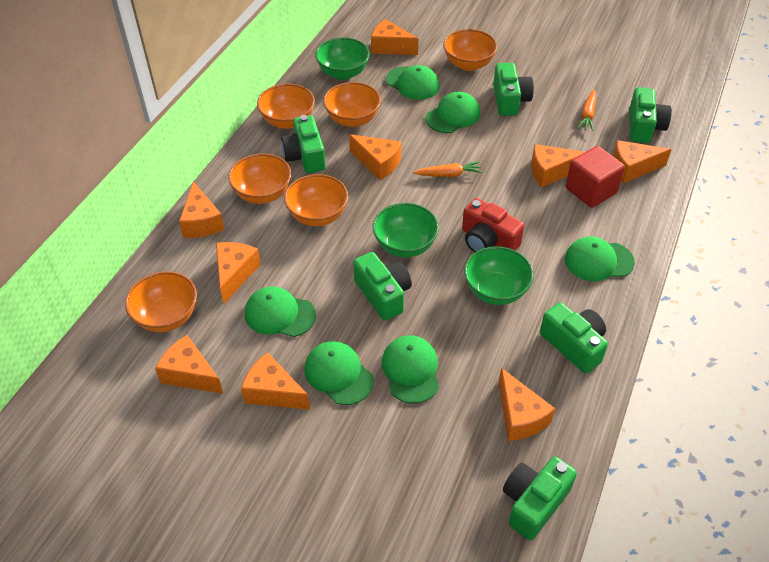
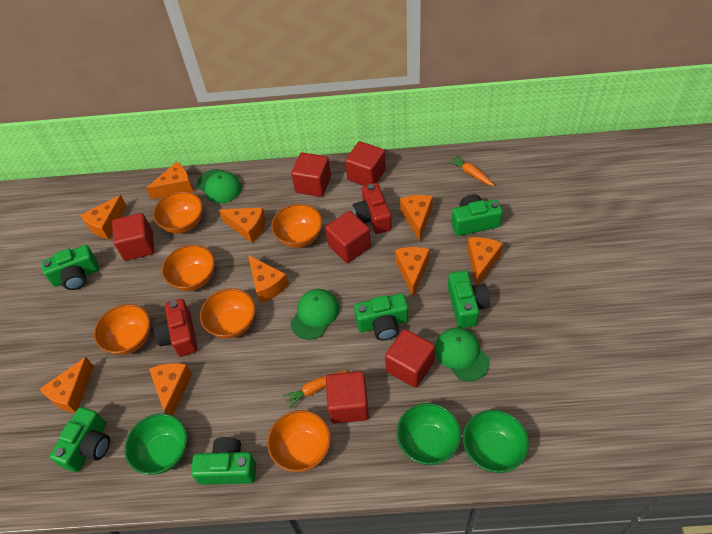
green cap: 6 -> 3
red camera: 1 -> 2
red cube: 1 -> 6

